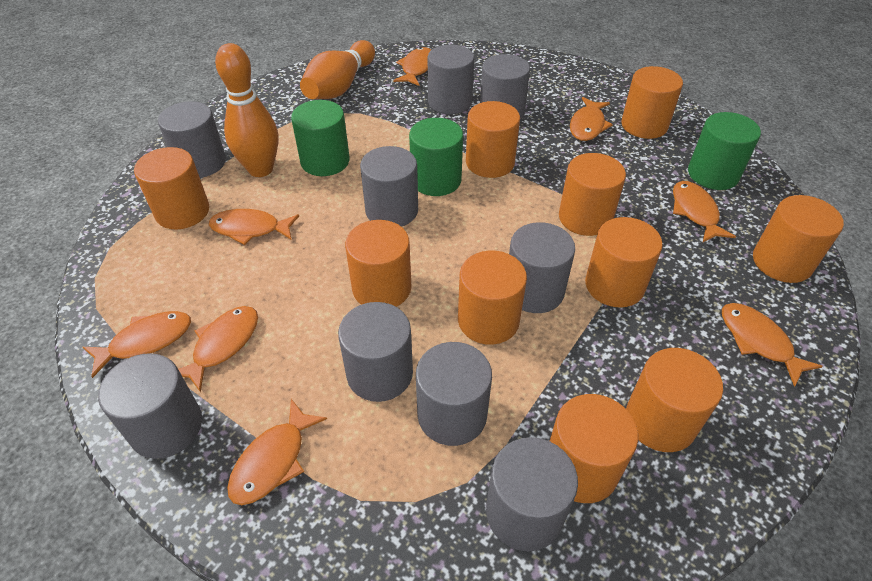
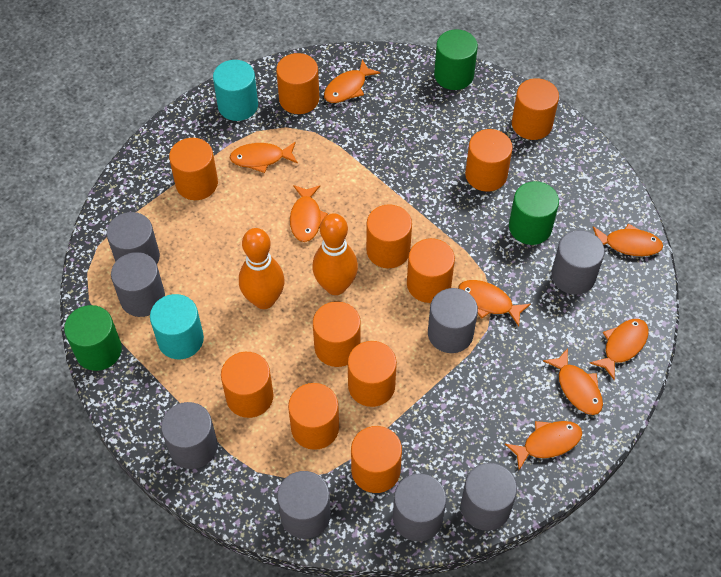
grey cylinder: 9 -> 8
orange cylinder: 10 -> 11
turquoise cylinder: 0 -> 2

